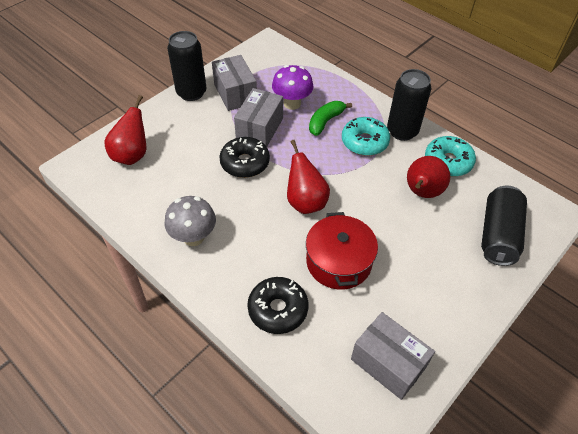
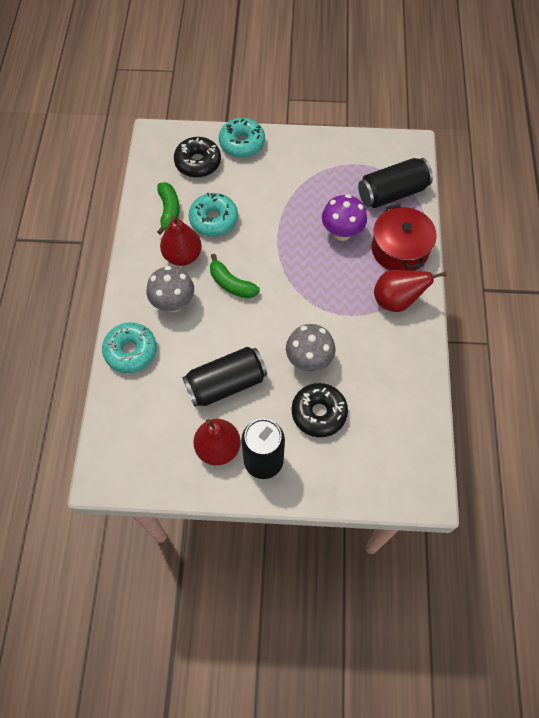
green banana: 1 -> 2
grey box: 3 -> 0
grey mushroom: 1 -> 2
turquoise donut: 2 -> 3

